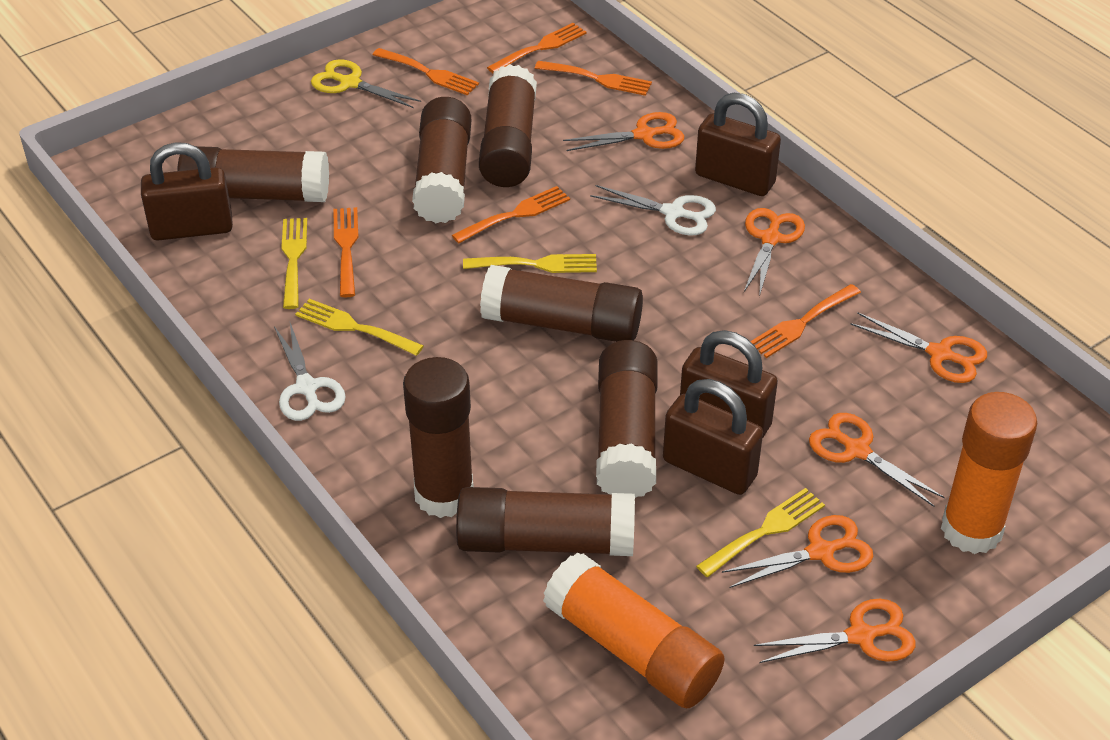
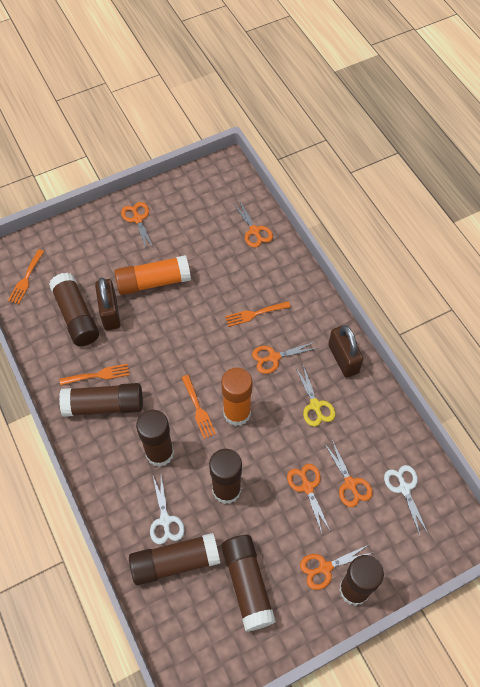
brown padlock: 4 -> 2
orange fork: 6 -> 4
yellow fork: 4 -> 0

